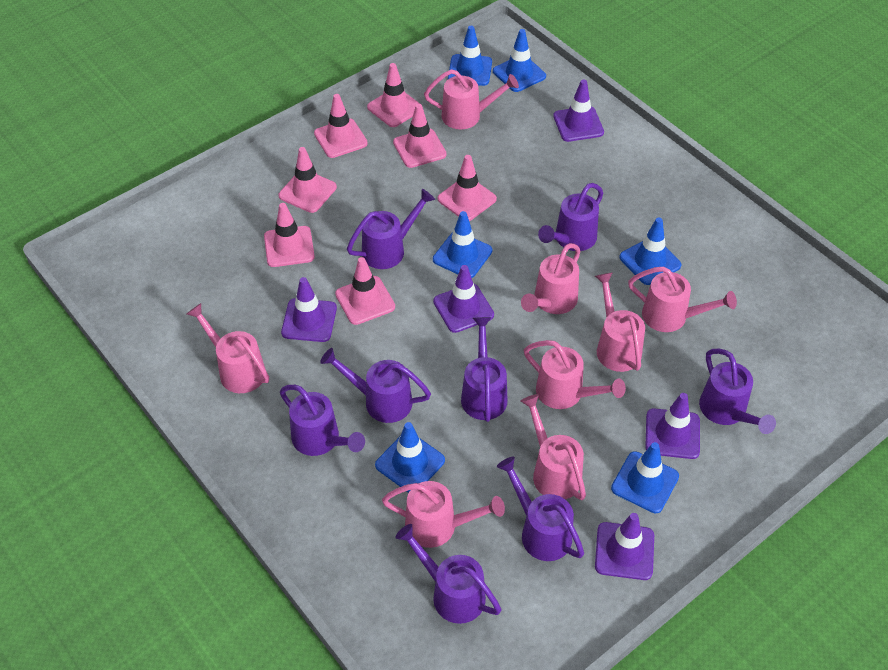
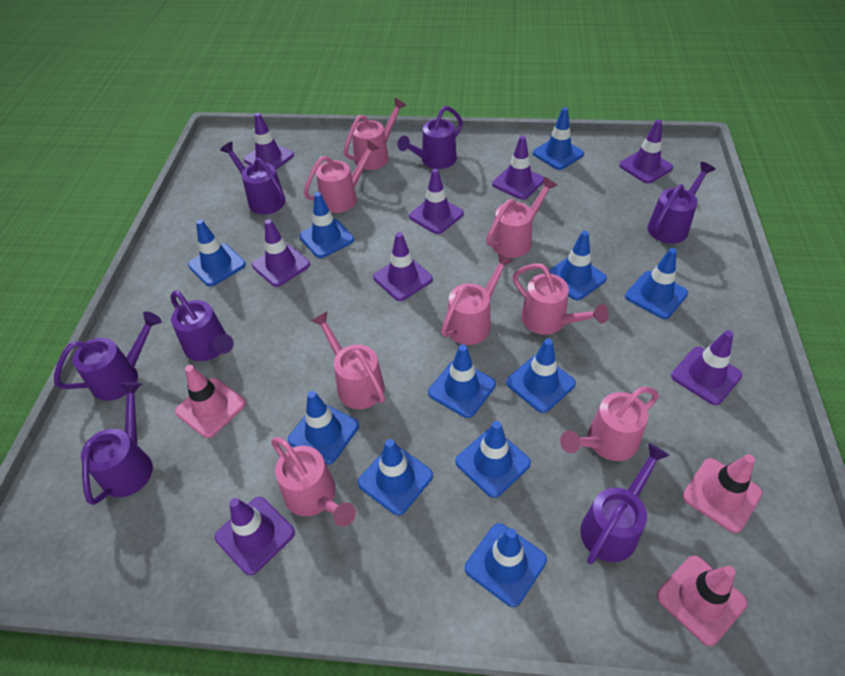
blue traffic cone: 6 -> 11
pink traffic cone: 7 -> 3
purple traffic cone: 5 -> 8
purple watering can: 8 -> 7

